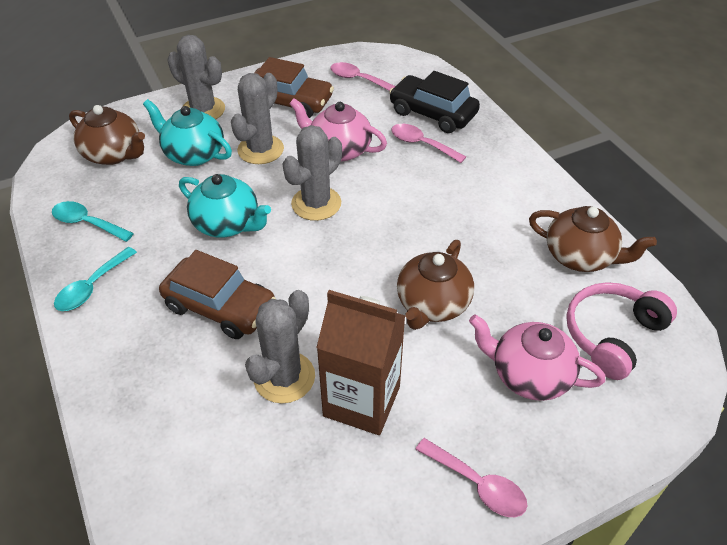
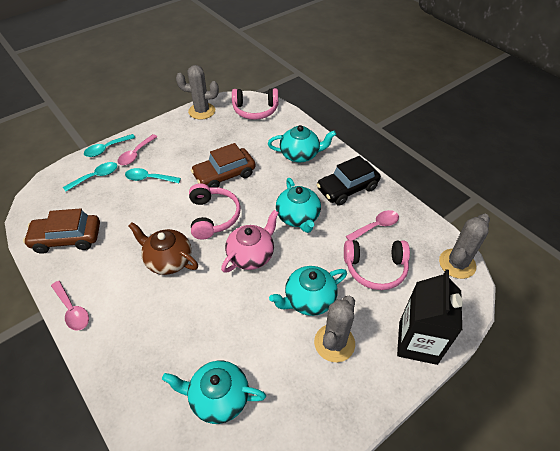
black carton: 0 -> 1
brown carton: 1 -> 0
brown teapot: 3 -> 1
grey cactus: 4 -> 3
pink headphones: 1 -> 3
pink teapot: 2 -> 1
turquoise spoon: 2 -> 3
turquoise teapot: 2 -> 4

